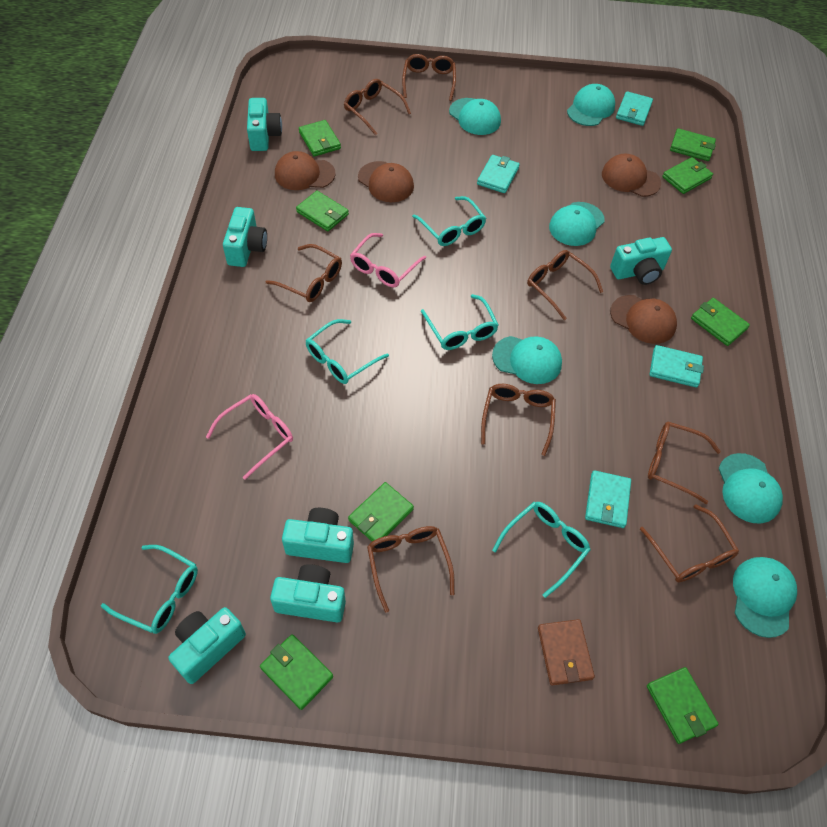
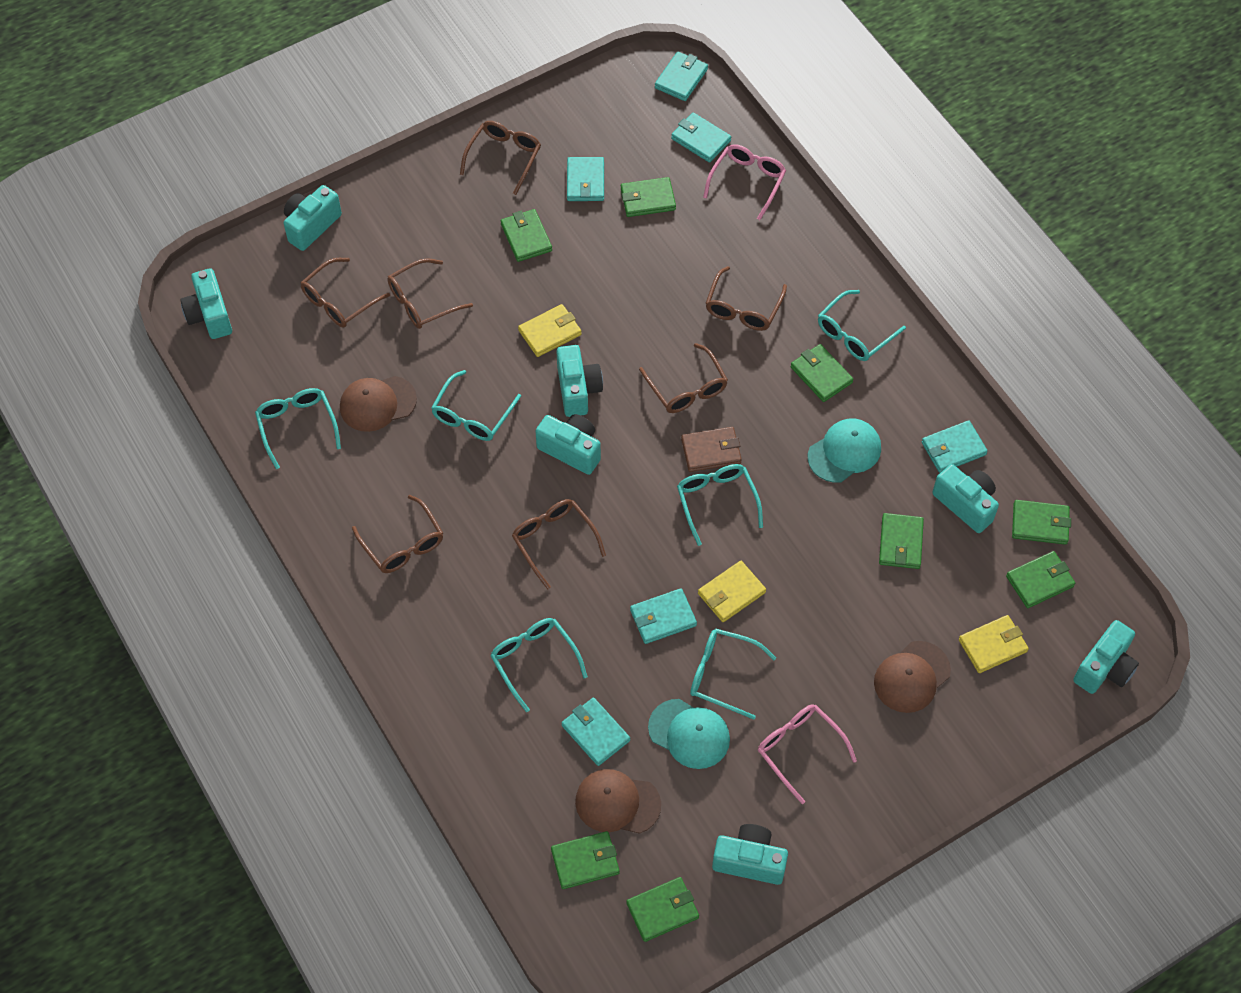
brown cap: 4 -> 3
brown glasses: 8 -> 7
turquoise camera: 6 -> 7
turquoise cap: 6 -> 2
turquoise glasses: 5 -> 6
turquoise wallet: 4 -> 6
yellow wallet: 0 -> 3

